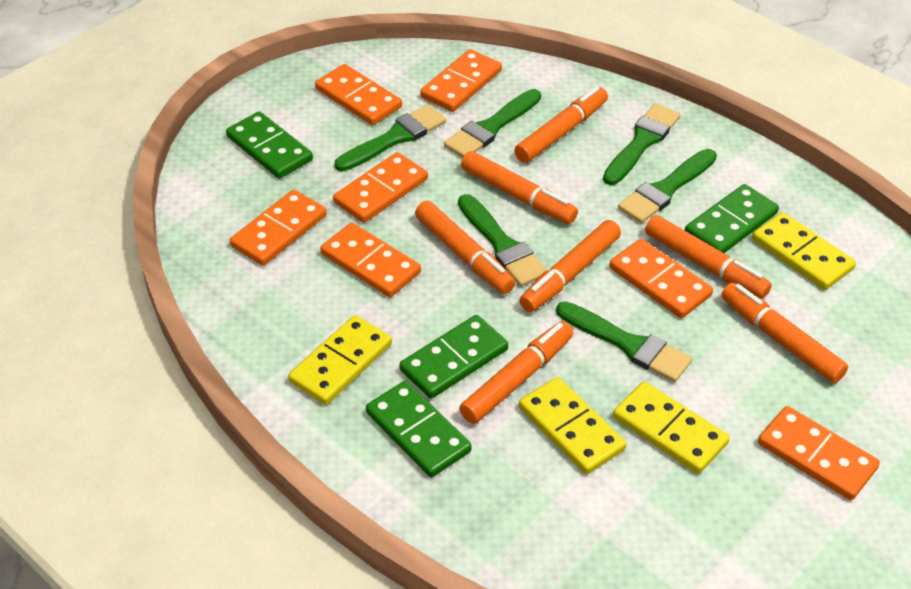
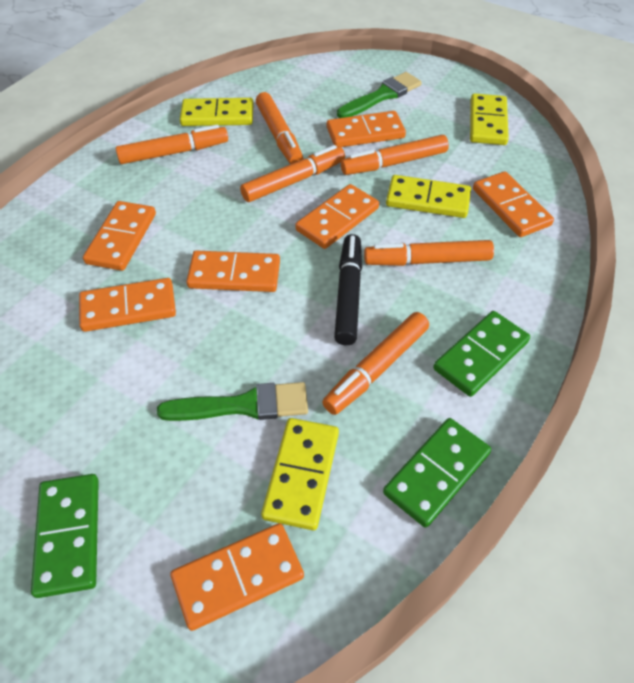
black marker: 0 -> 1
green brush: 6 -> 2
green domino: 4 -> 3
orange marker: 7 -> 6

